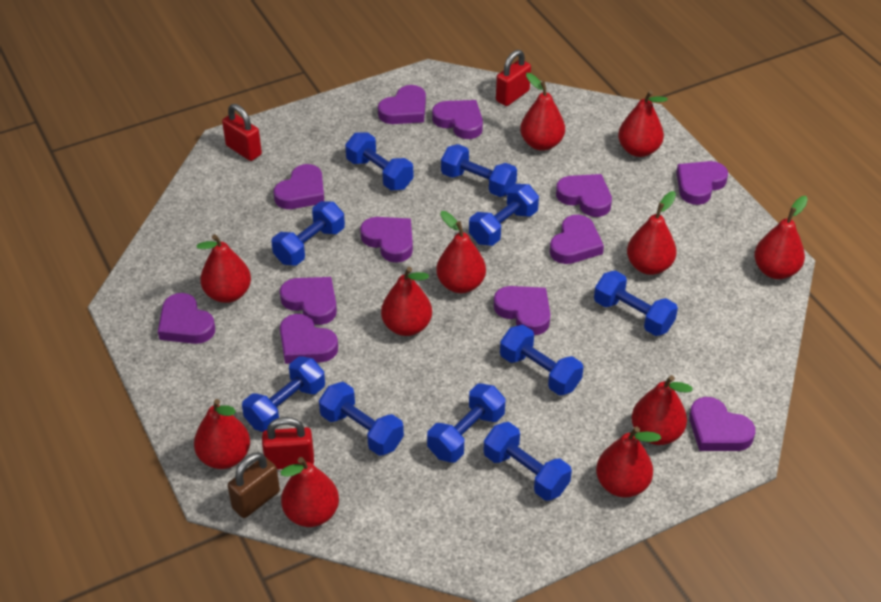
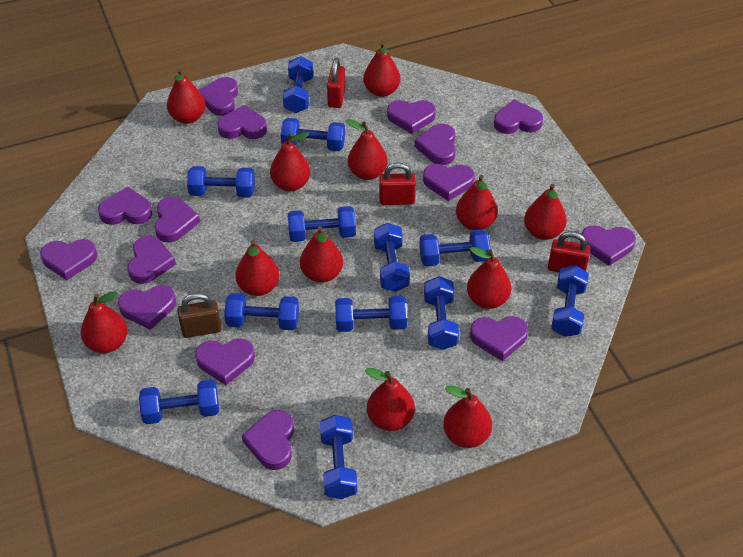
blue dumbbell: 10 -> 12
purple heart: 12 -> 15
red pear: 11 -> 12

